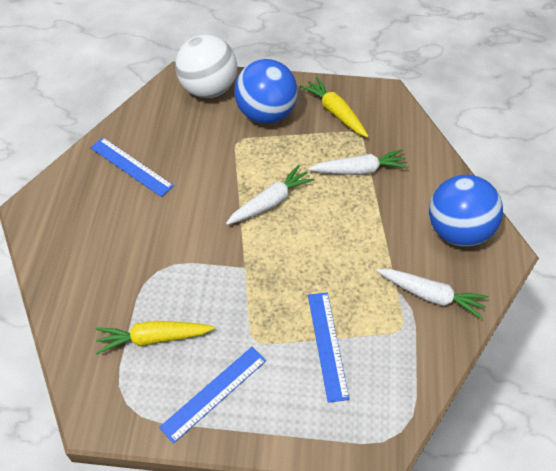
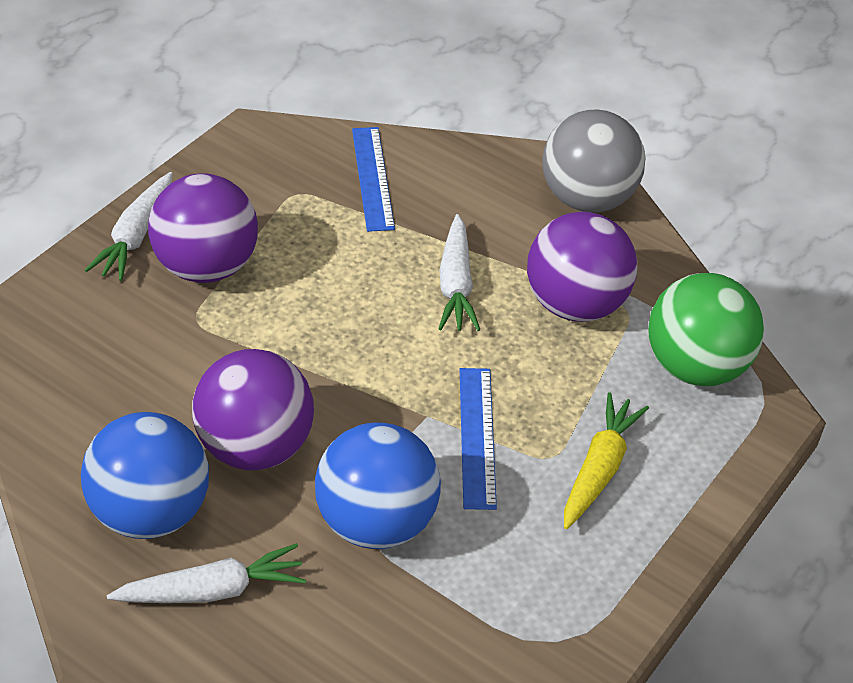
blue ruler: 3 -> 2
green ball: 0 -> 1
grey ball: 0 -> 1
purple ball: 0 -> 3
white ball: 1 -> 0
yellow carrot: 2 -> 1

